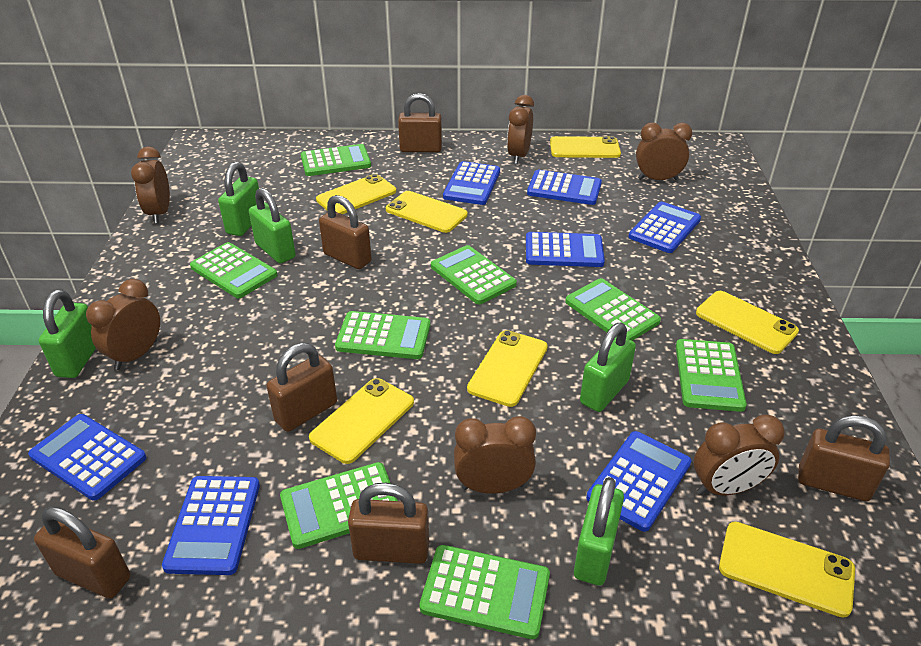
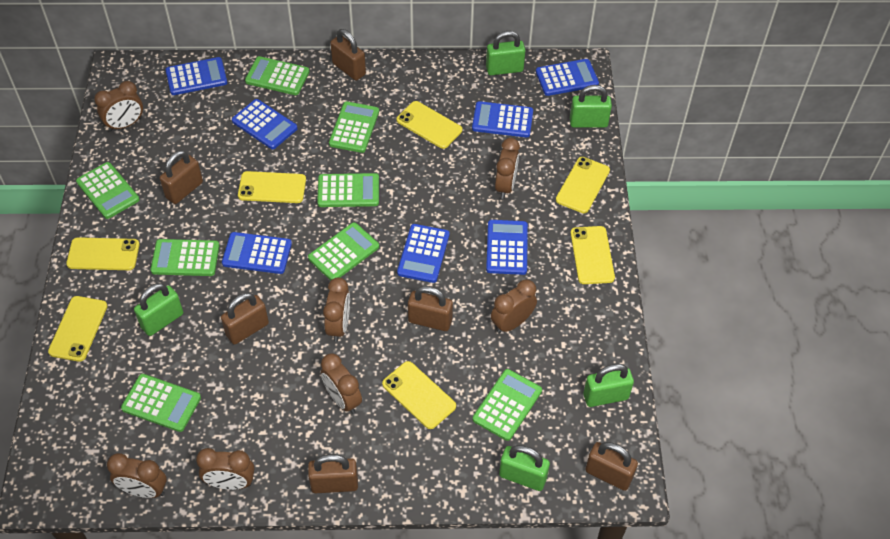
brown clock: 6 -> 7

